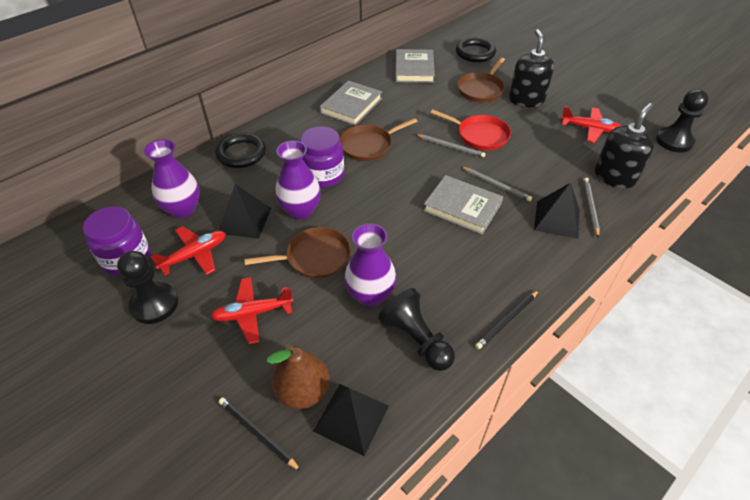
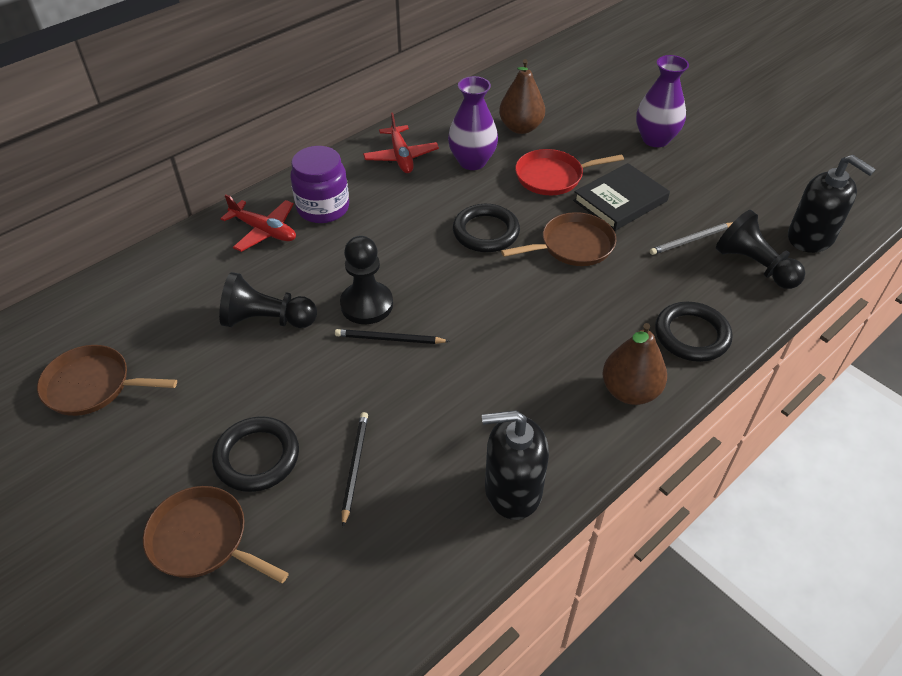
black book: 0 -> 1
black pyramid: 3 -> 0
black ring: 2 -> 3
brown pear: 1 -> 2
grey book: 3 -> 0
grey pencil: 3 -> 1
purple jar: 2 -> 1
purple vase: 3 -> 2
red plane: 3 -> 2

